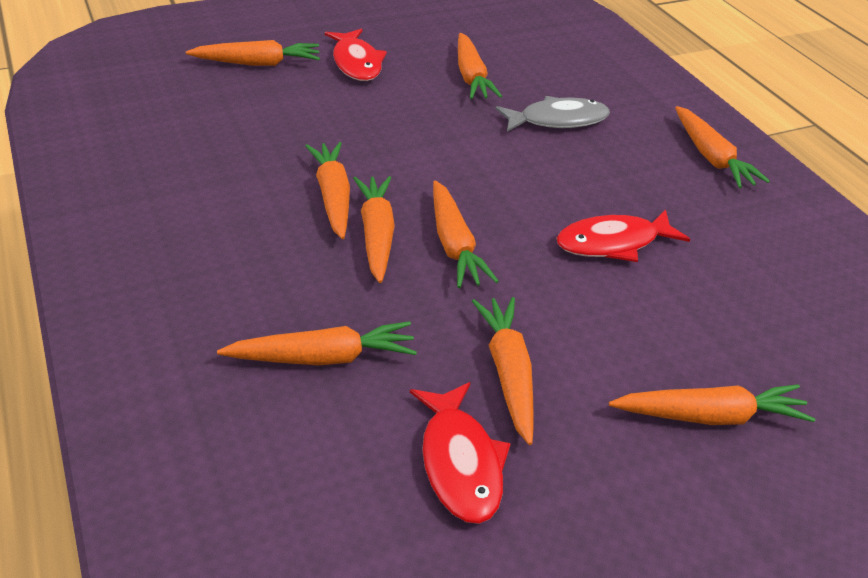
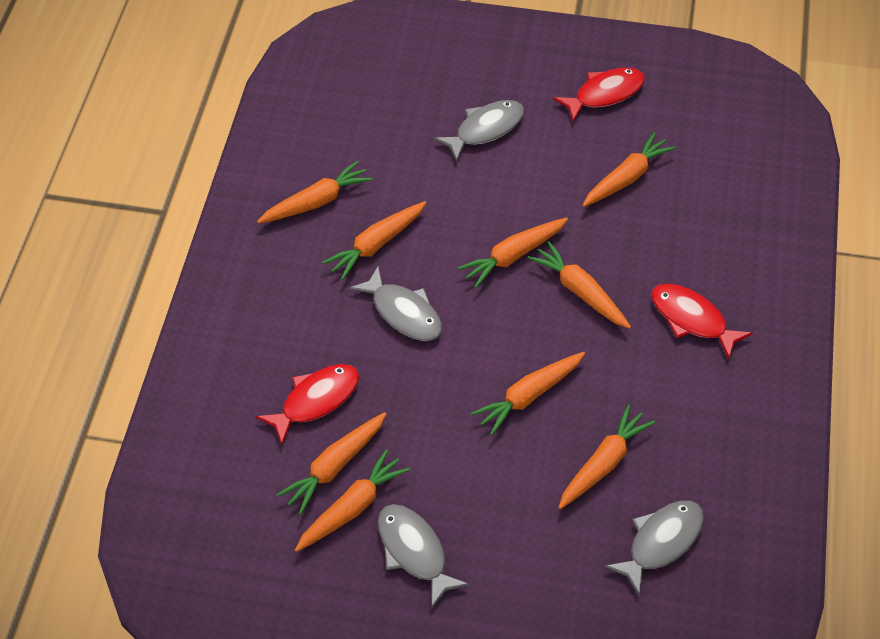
grey fish: 1 -> 4

